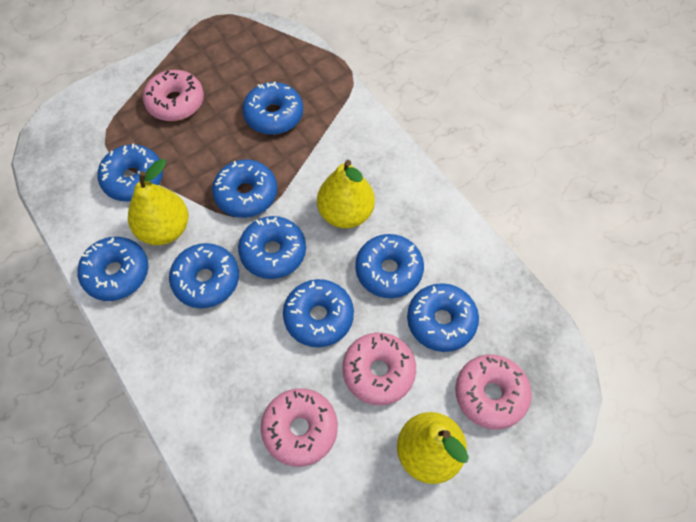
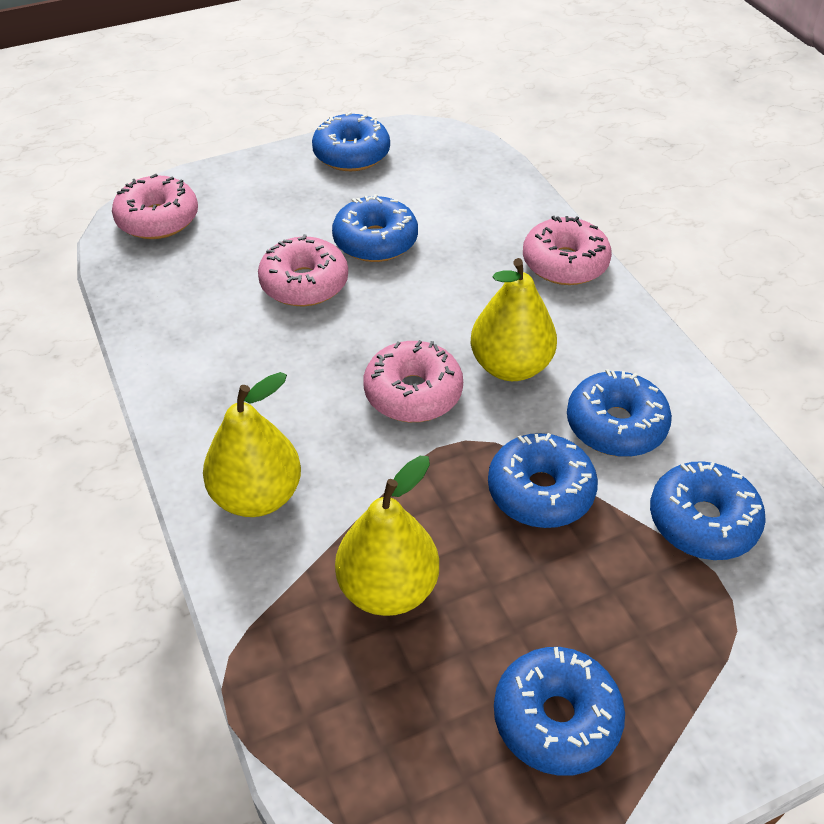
blue donut: 9 -> 6

